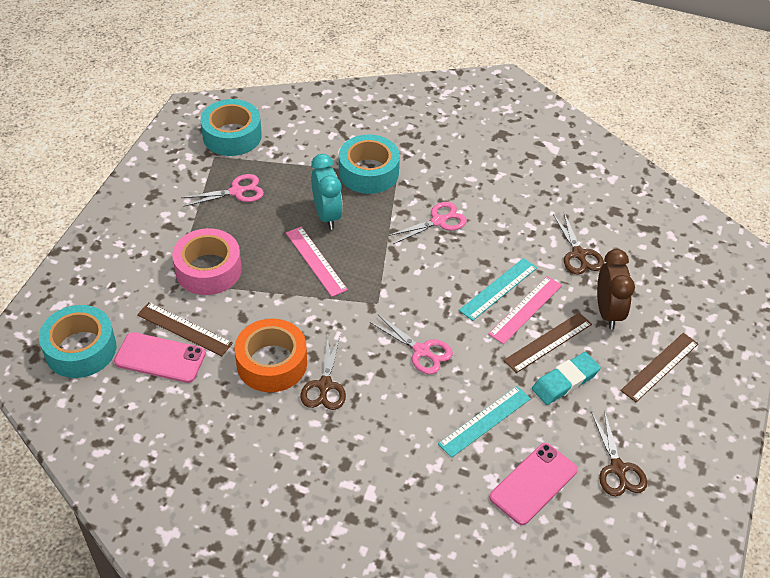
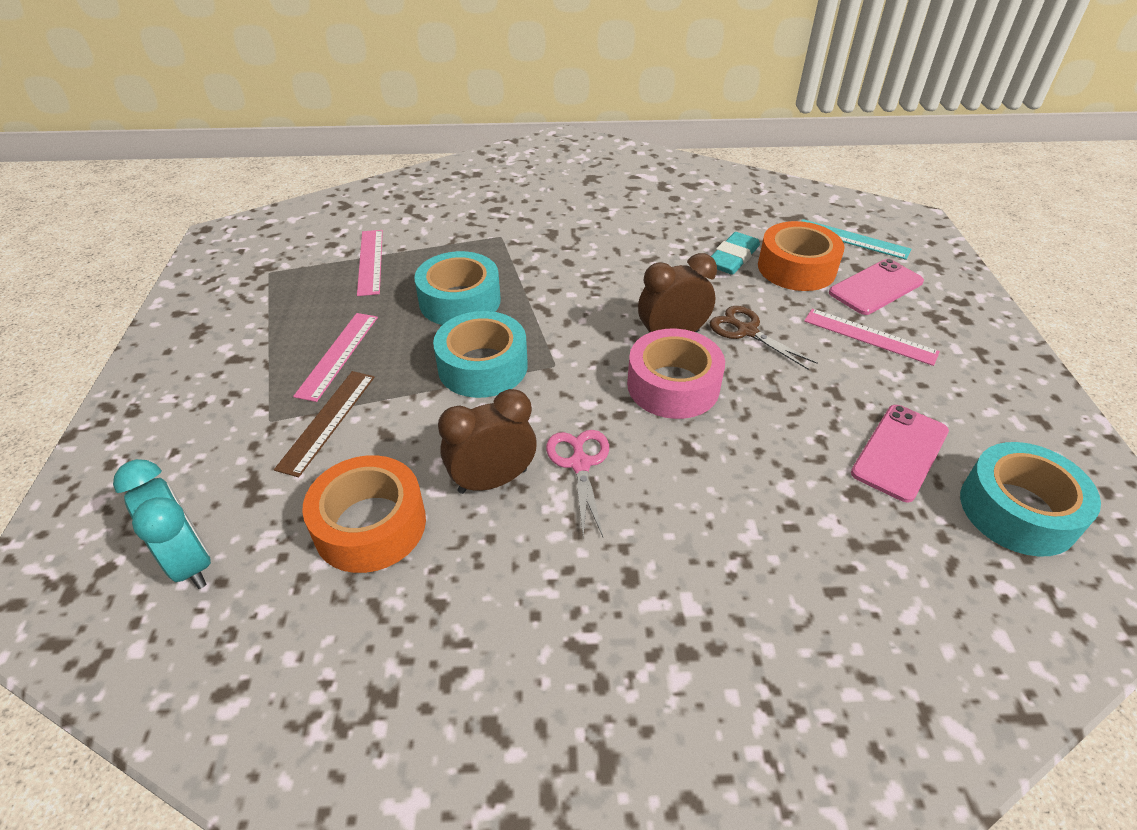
brown clock: 1 -> 2
brown ruler: 3 -> 1
brown scissors: 3 -> 1
orange tape: 1 -> 2
pink ruler: 2 -> 3
pink scissors: 3 -> 1
turquoise ruler: 2 -> 1

